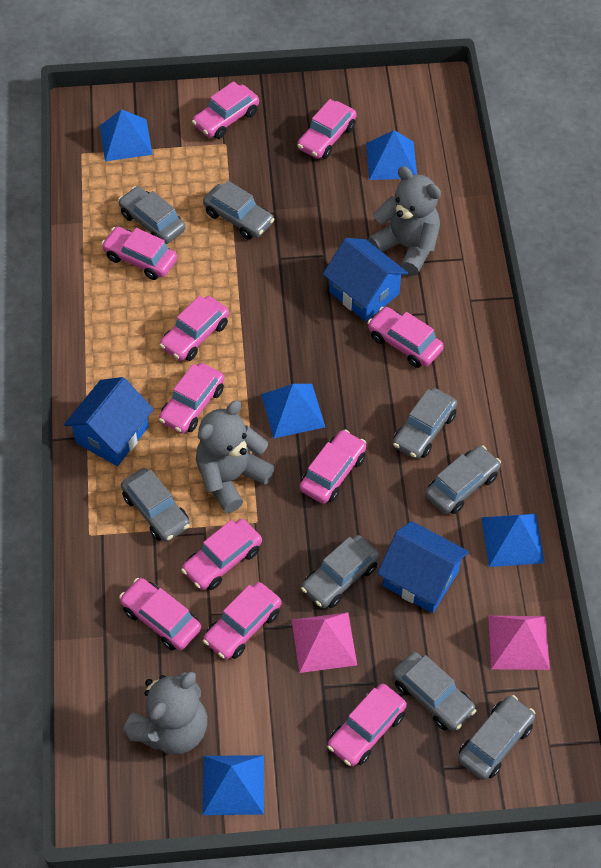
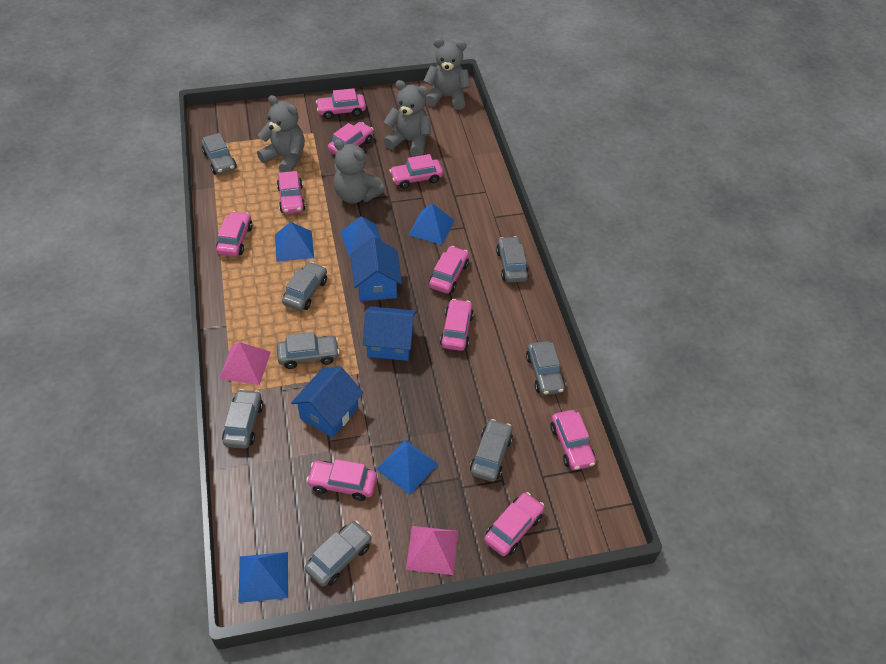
grey teddy bear: 3 -> 4
pink car: 11 -> 10

